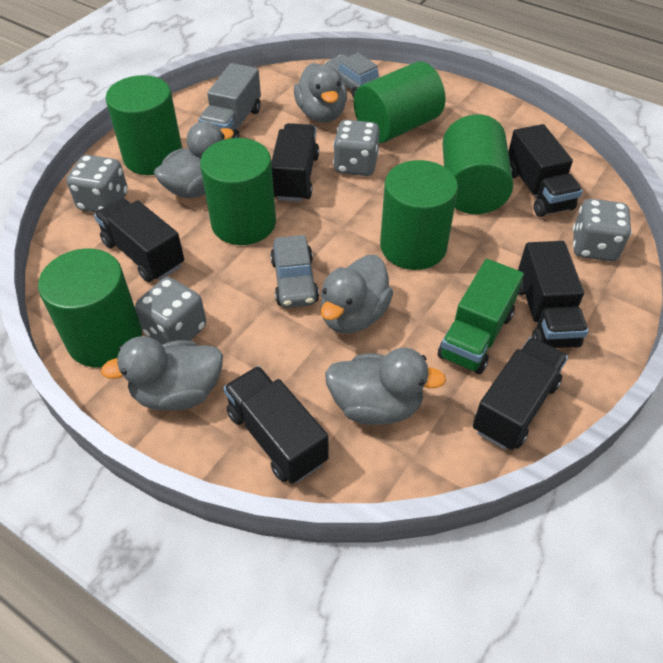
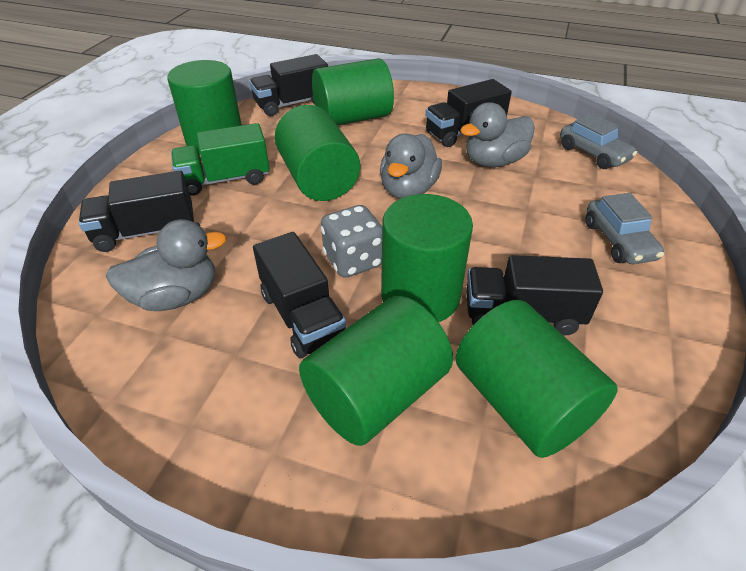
black truck: 6 -> 5
grey dice: 4 -> 1
grey duck: 5 -> 3
grey truck: 1 -> 0

